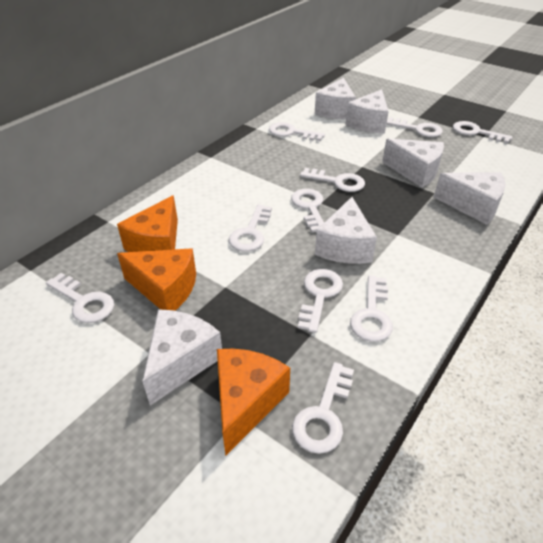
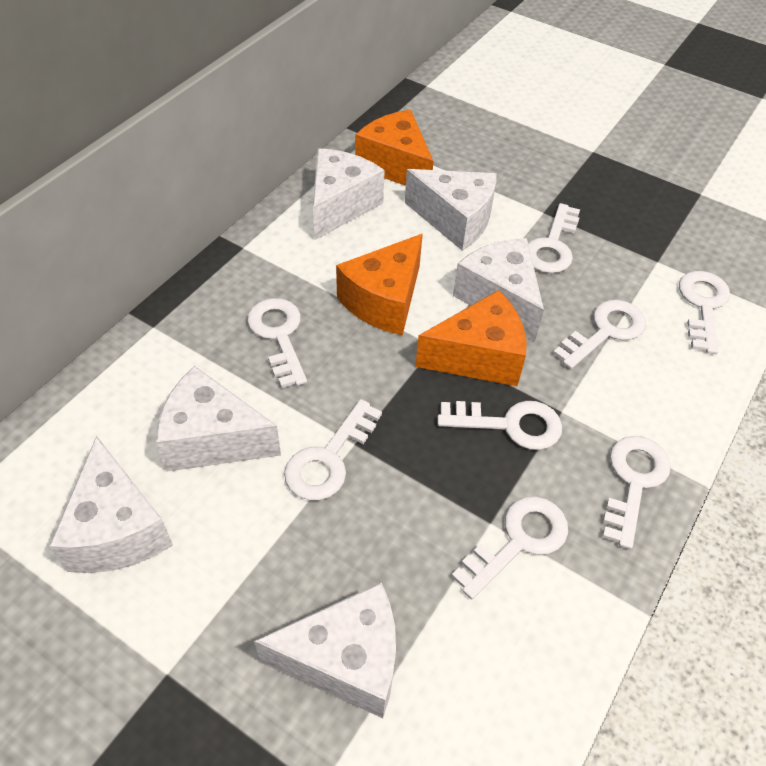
white key: 10 -> 8

